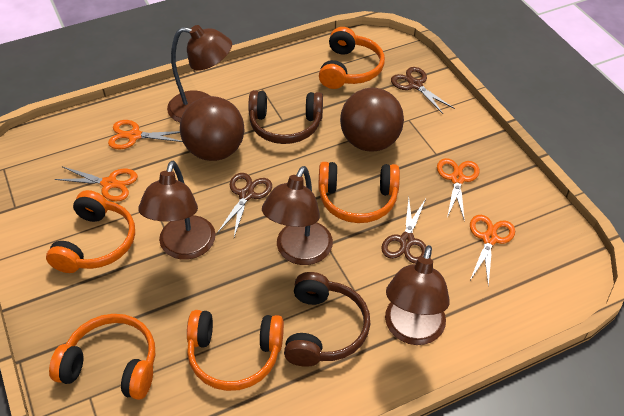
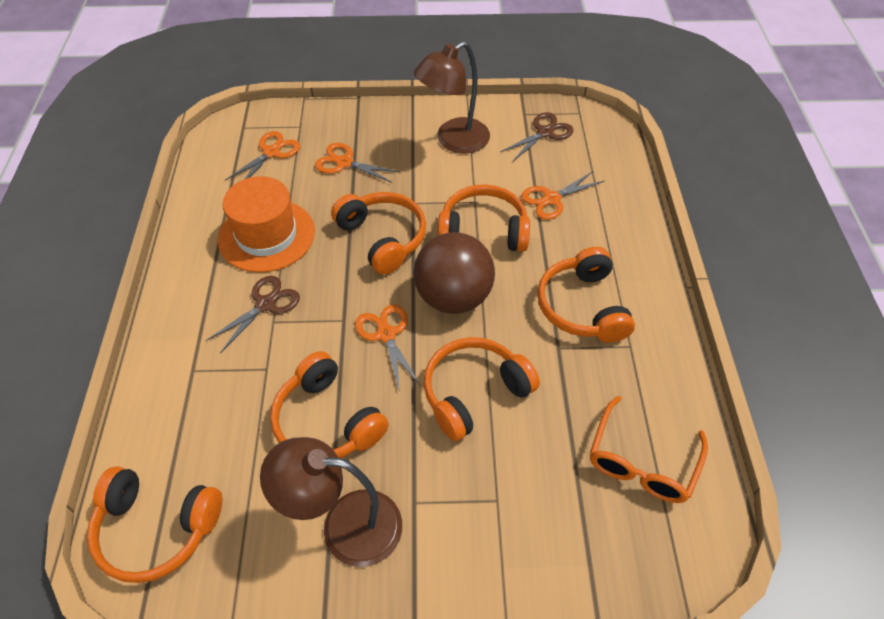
brown ball: 2 -> 1
brown headphones: 2 -> 0
brown lamp: 4 -> 2
brown scissors: 3 -> 2
orange glasses: 0 -> 1
orange hat: 0 -> 1
orange headphones: 5 -> 6

